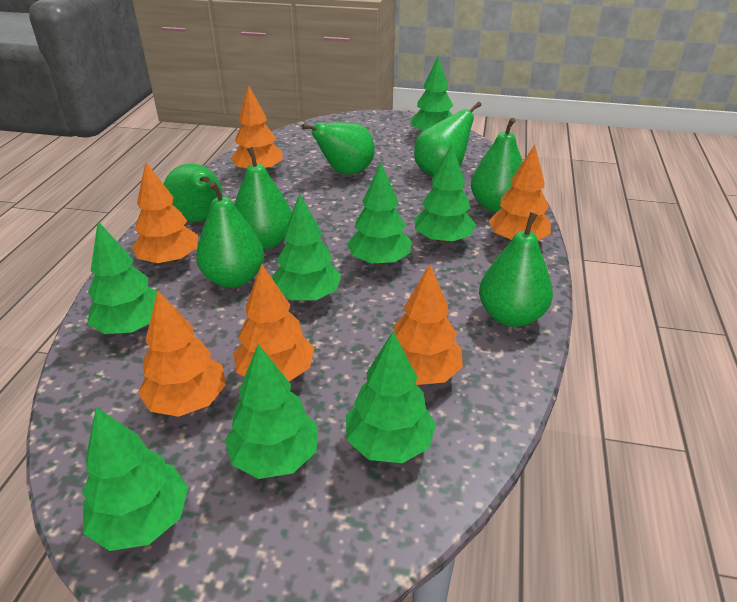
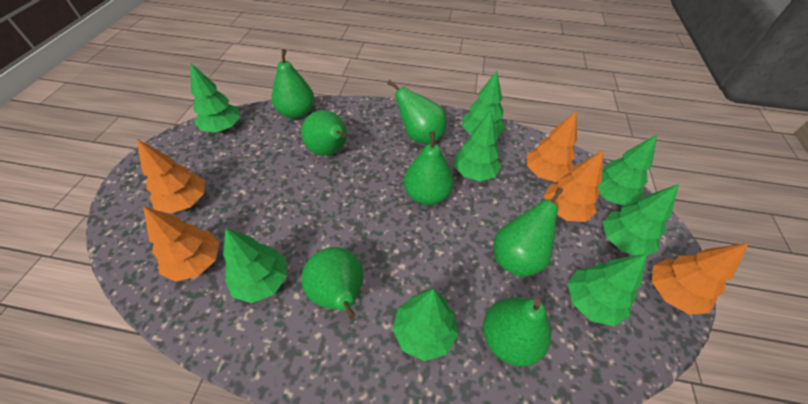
orange tree: 6 -> 5

